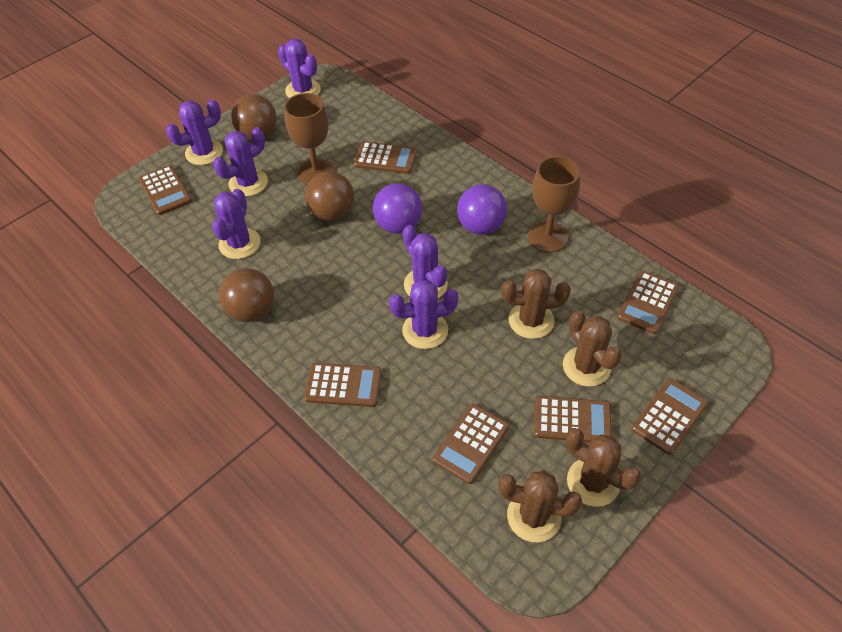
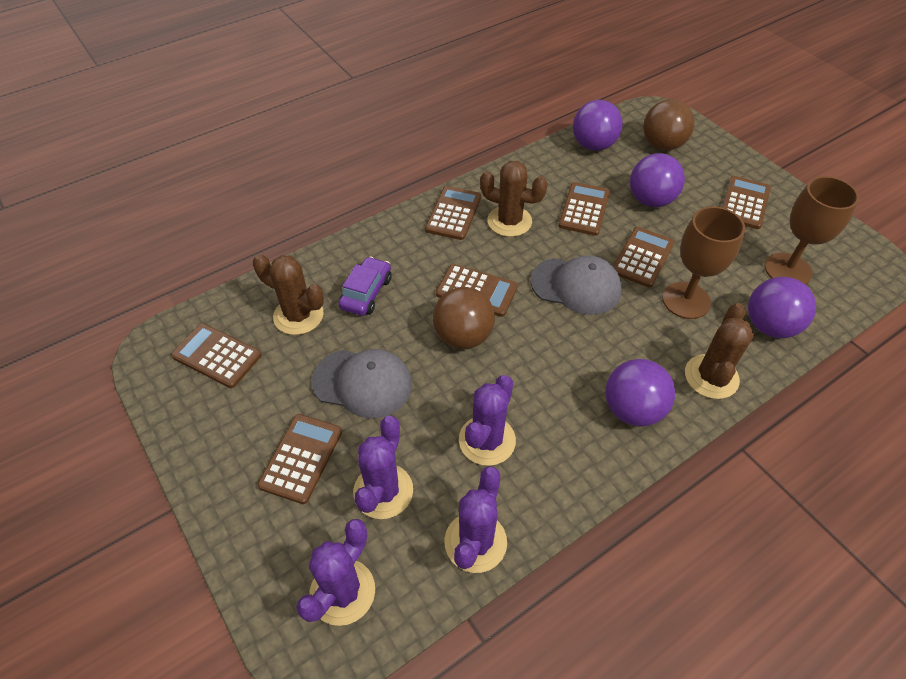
brown ball: 3 -> 2
brown cactus: 4 -> 3
grey cap: 0 -> 2
purple ball: 2 -> 4
purple cactus: 6 -> 4
purple car: 0 -> 1

